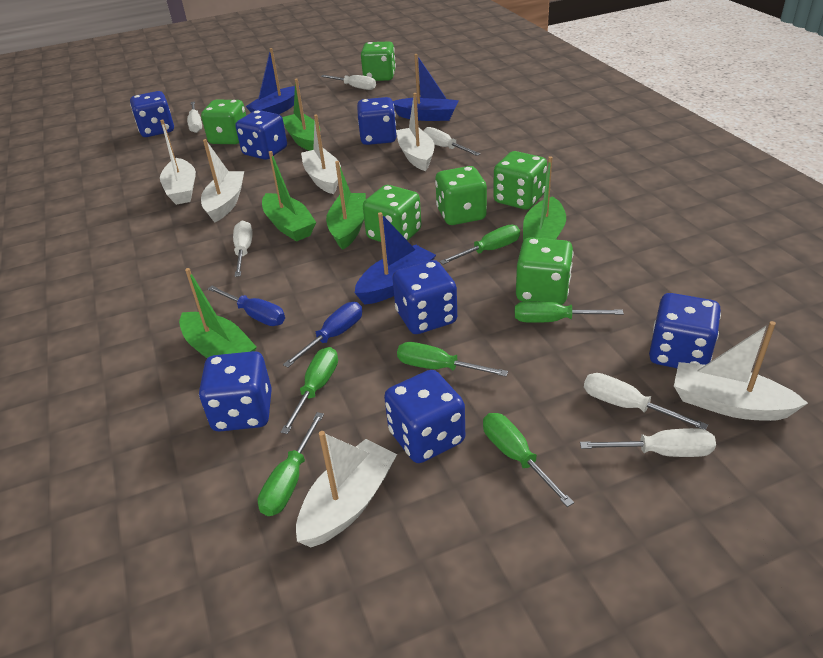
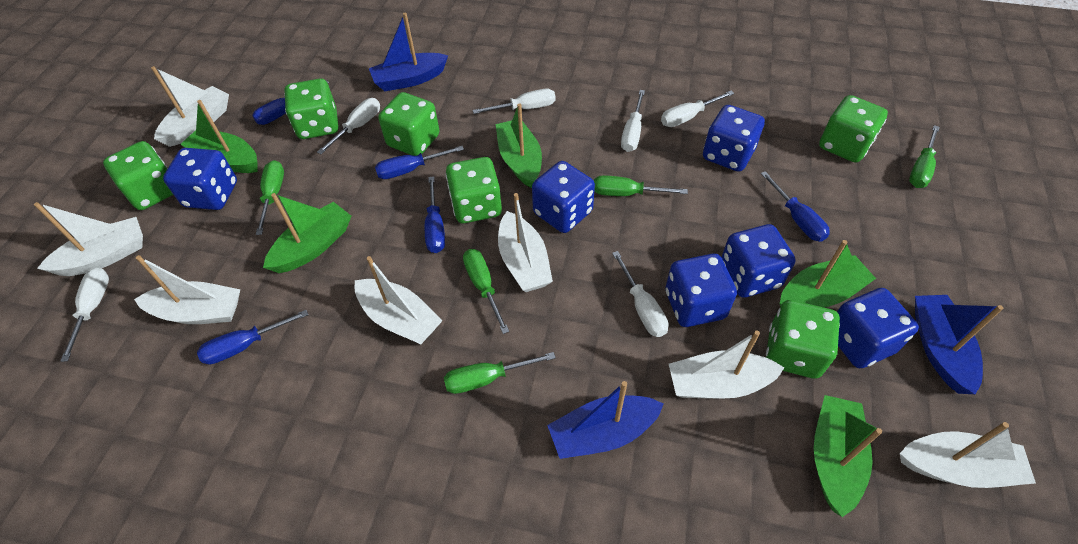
blue dice: 7 -> 6
blue screwdriver: 2 -> 5
green screwdriver: 6 -> 5
white boat: 6 -> 7

